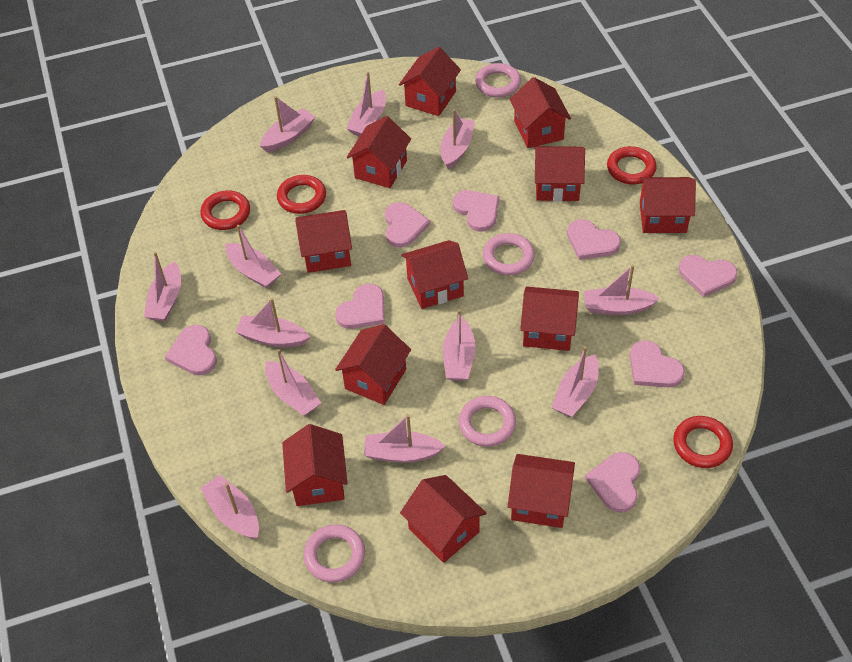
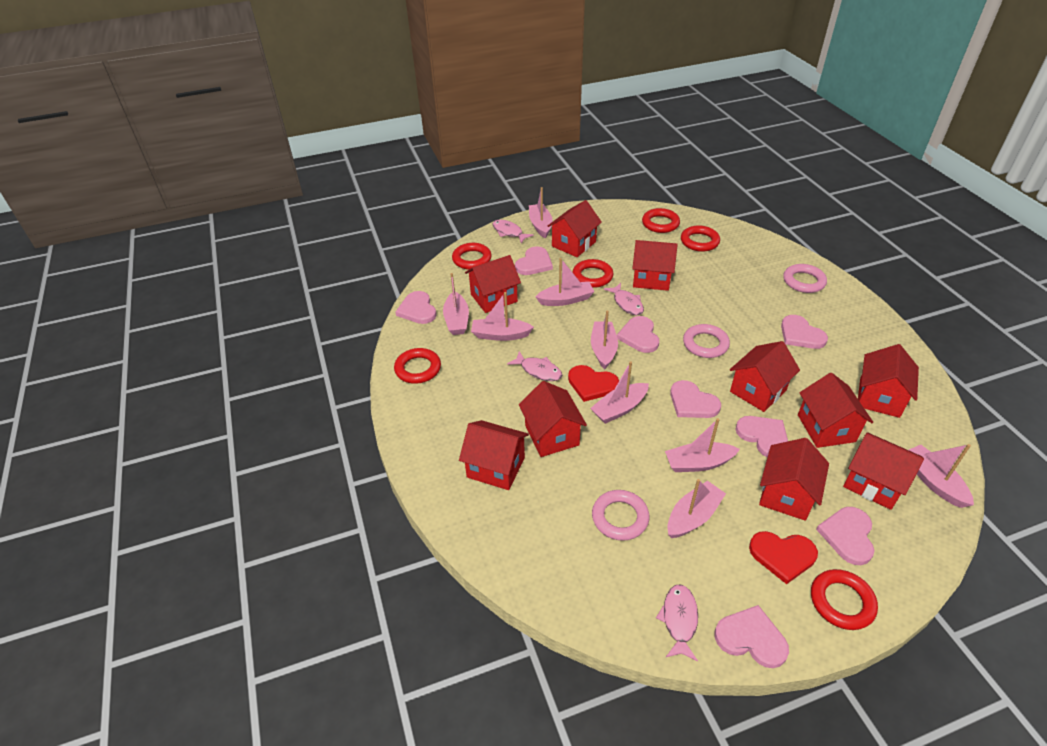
pink boat: 12 -> 9
pink fish: 0 -> 4
pink ring: 4 -> 3
red heart: 0 -> 2
red house: 12 -> 10
red ring: 4 -> 6

